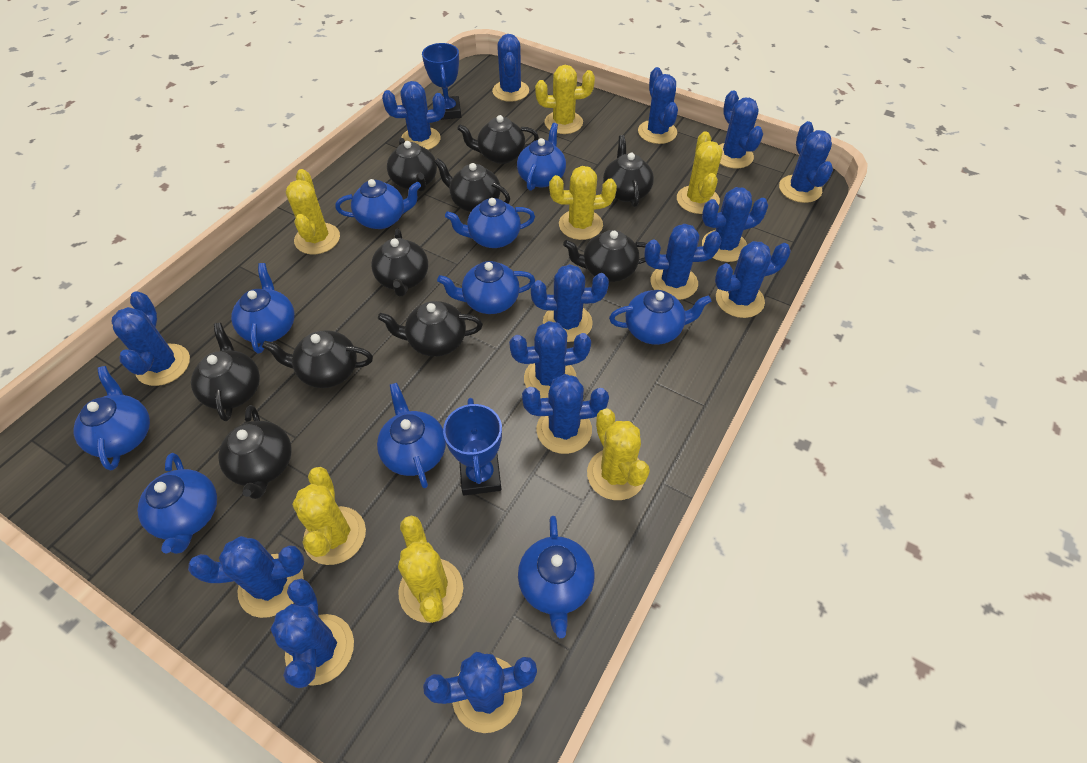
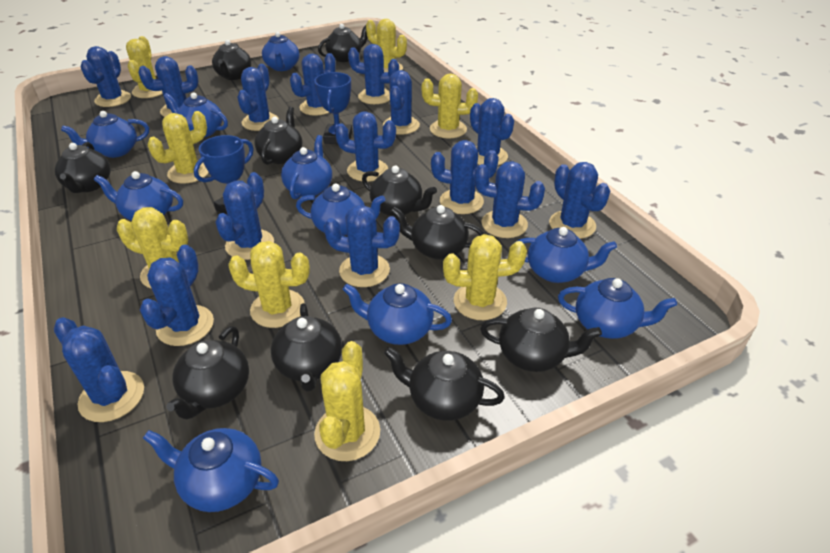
yellow cactus: 7 -> 8

